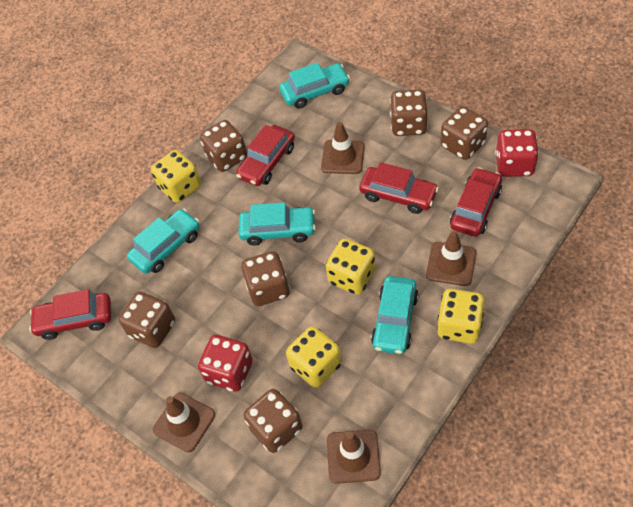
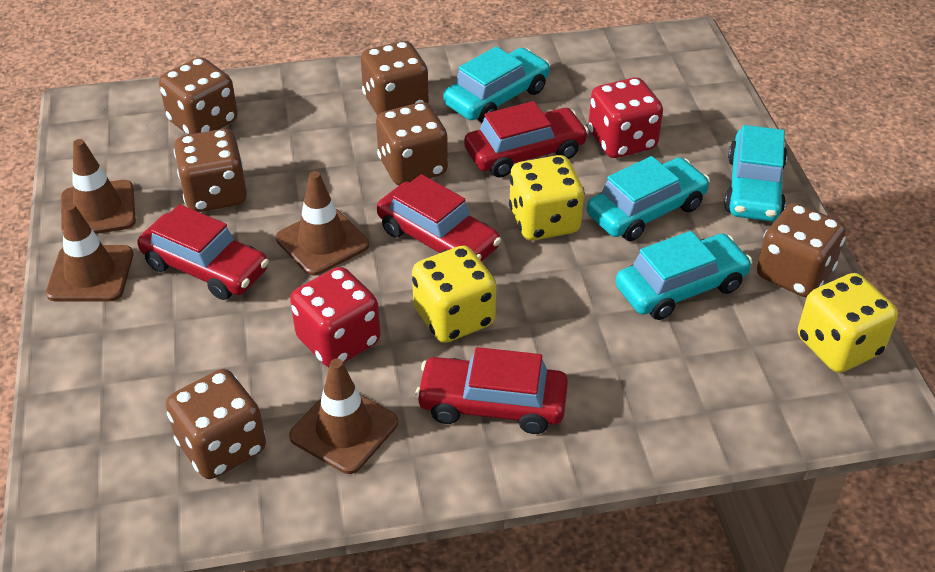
yellow dice: 4 -> 3

